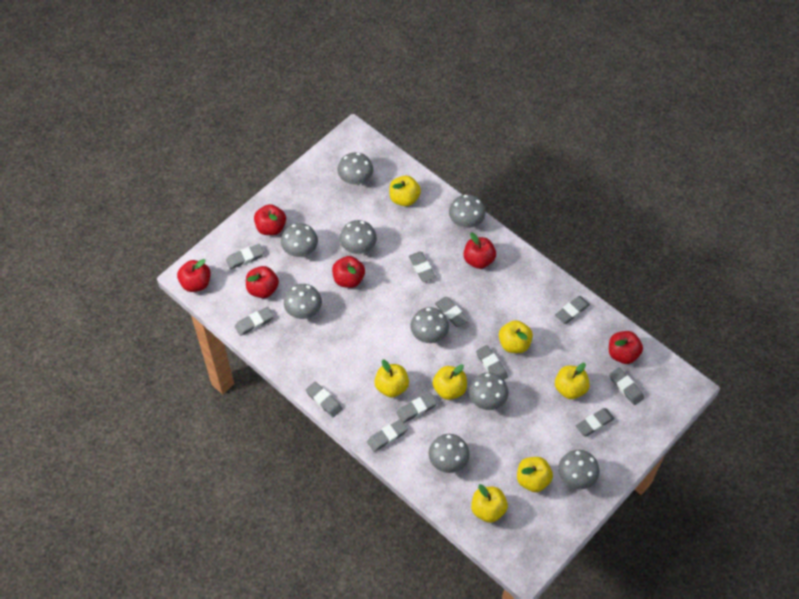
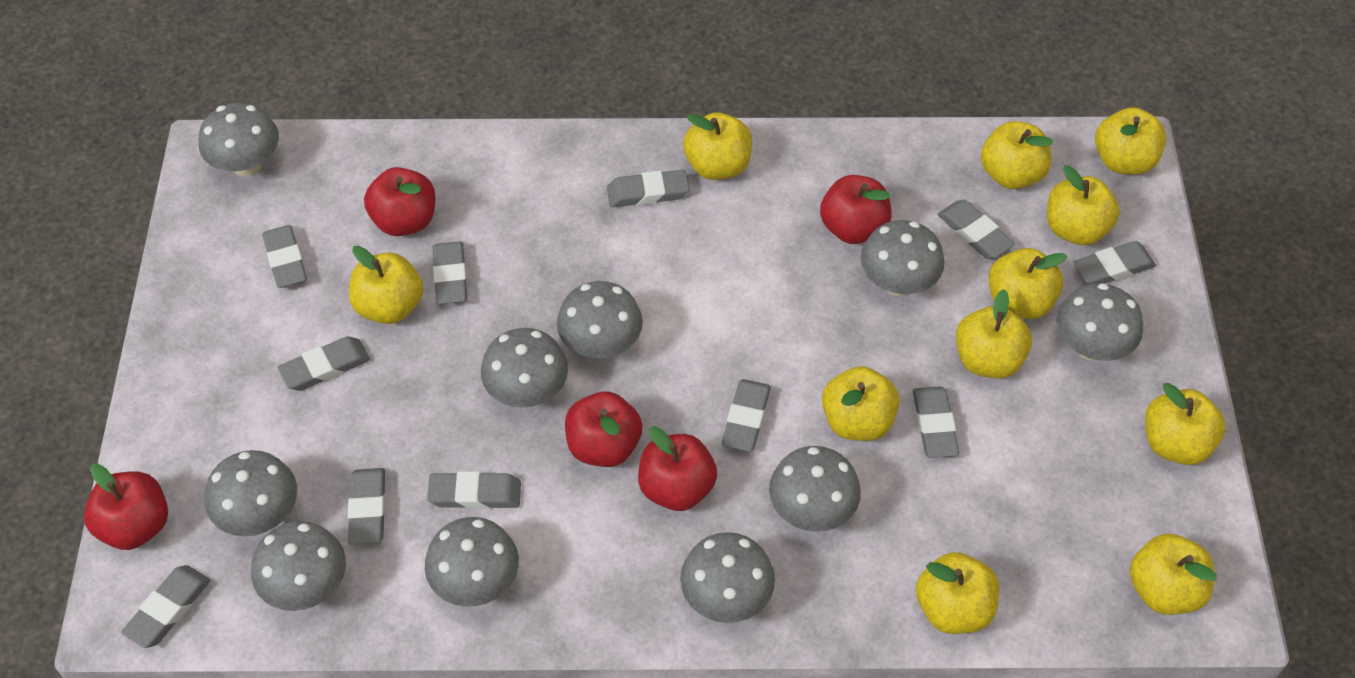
grey mushroom: 9 -> 10
red apple: 6 -> 5
yellow apple: 7 -> 11

